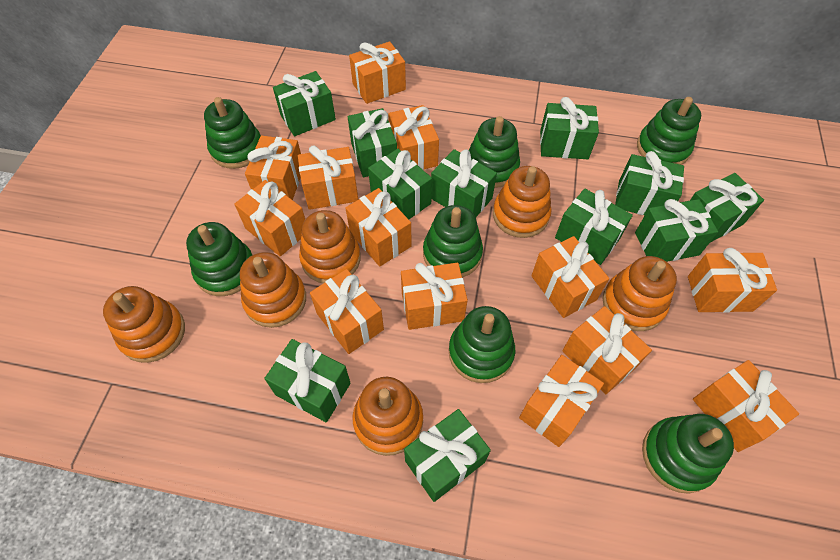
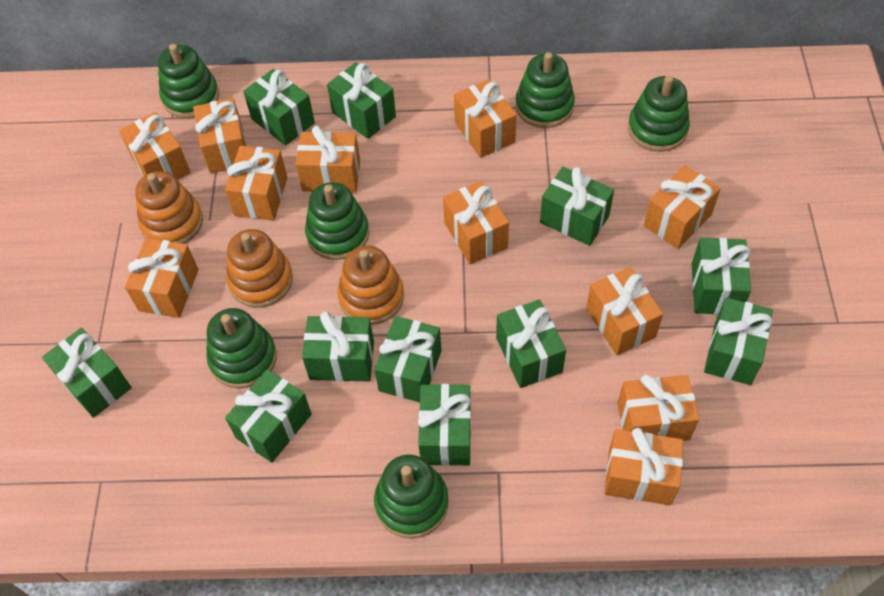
green stacking toy: 7 -> 6
orange gift: 13 -> 11
orange stacking toy: 6 -> 3

